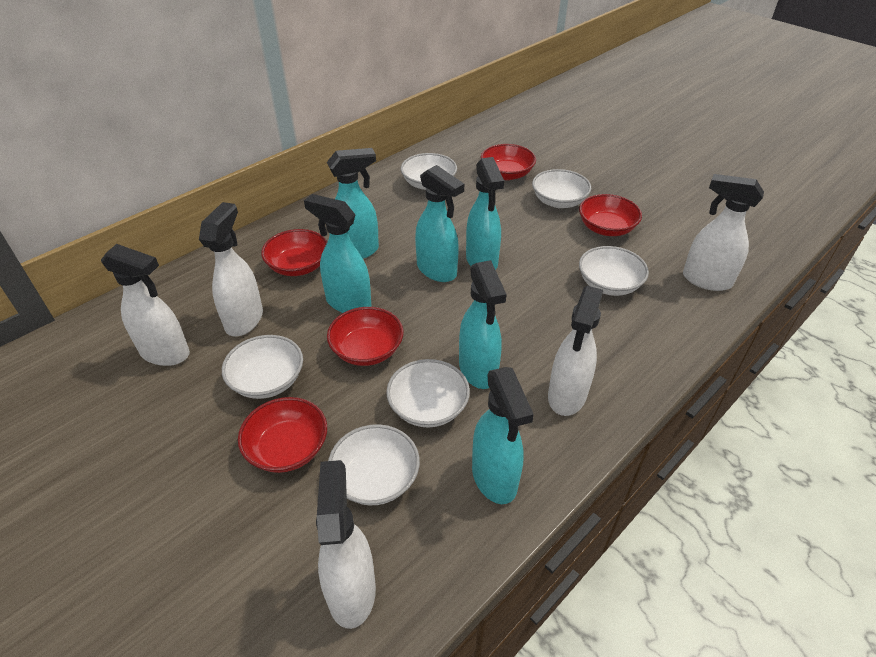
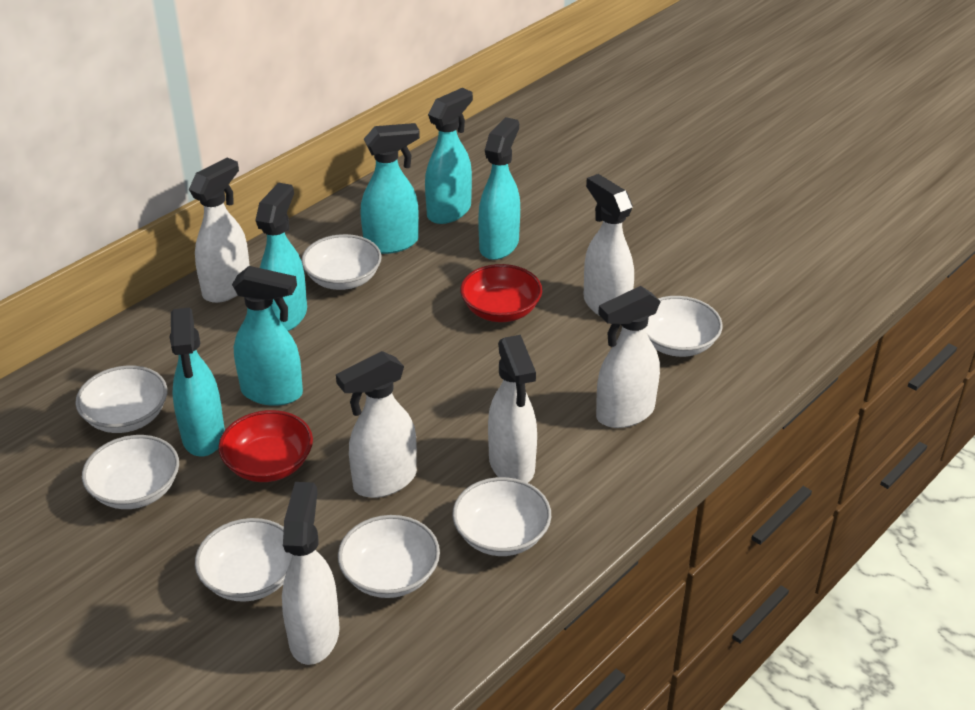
red bowl: 5 -> 2
white bowl: 6 -> 7
white spray bottle: 5 -> 6

